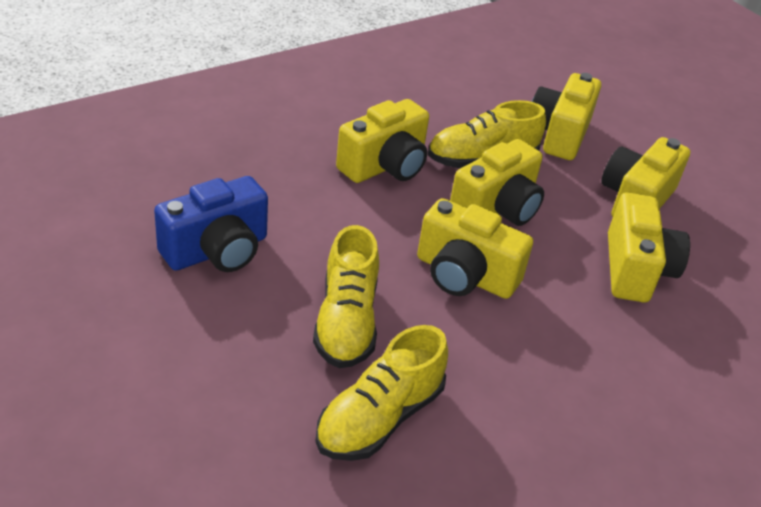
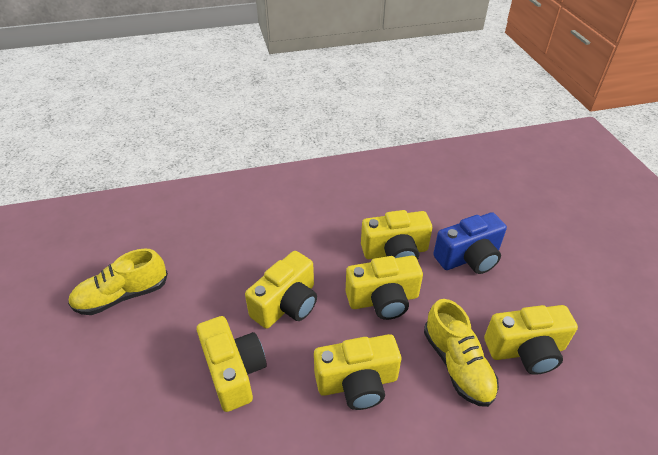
yellow shoe: 3 -> 2

